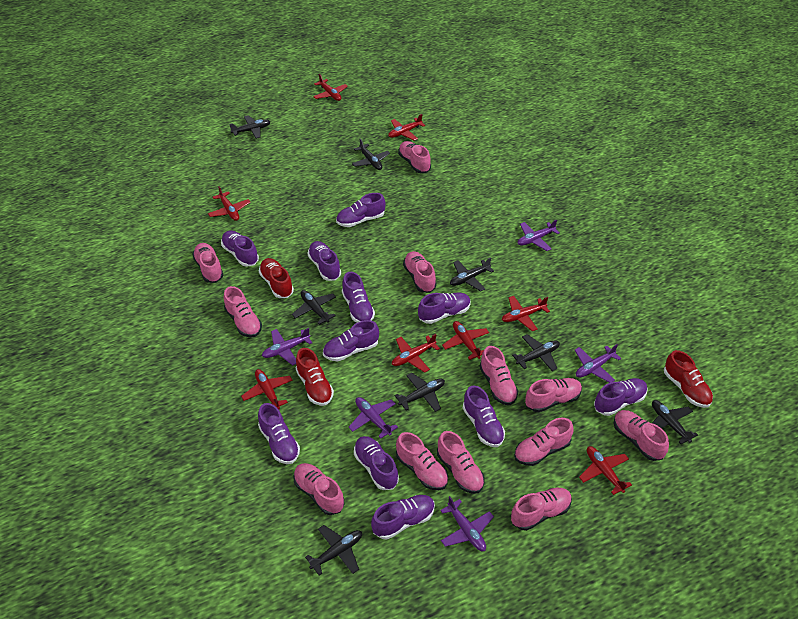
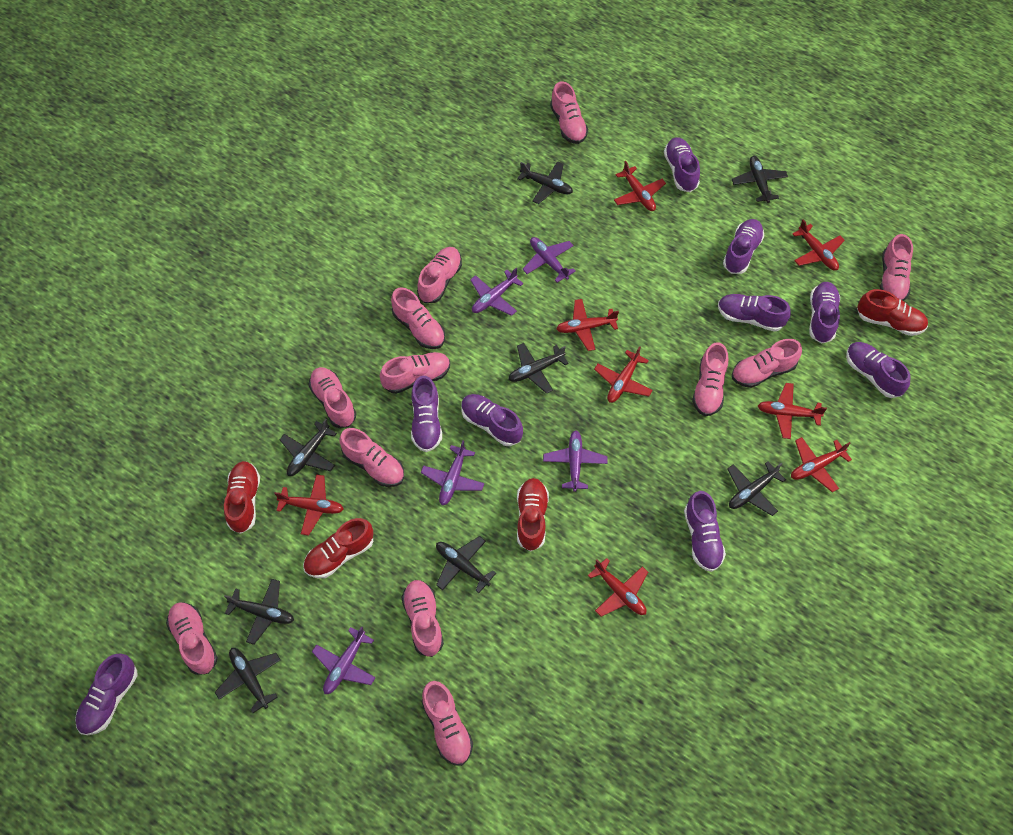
purple shoe: 11 -> 9
red shoe: 3 -> 4

